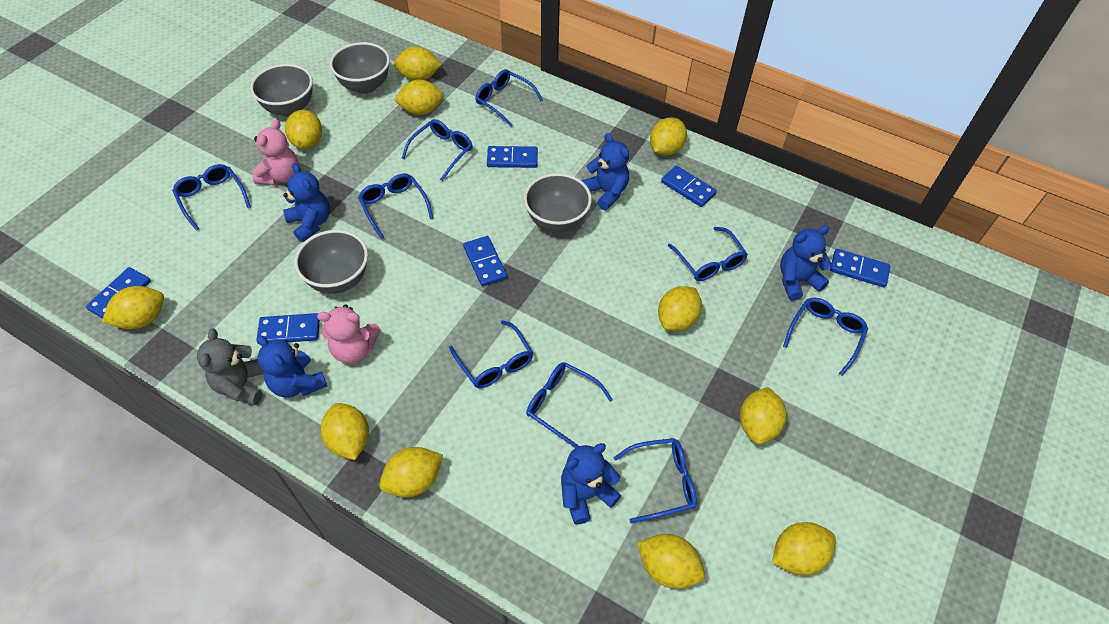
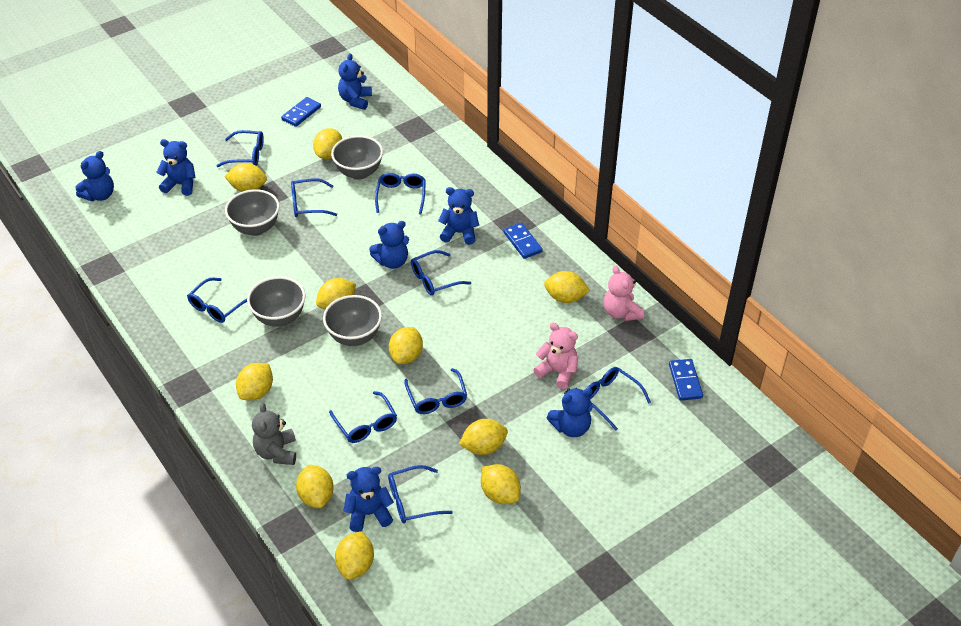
blue domino: 6 -> 3
blue teddy bear: 5 -> 7
yellow lemon: 11 -> 10

